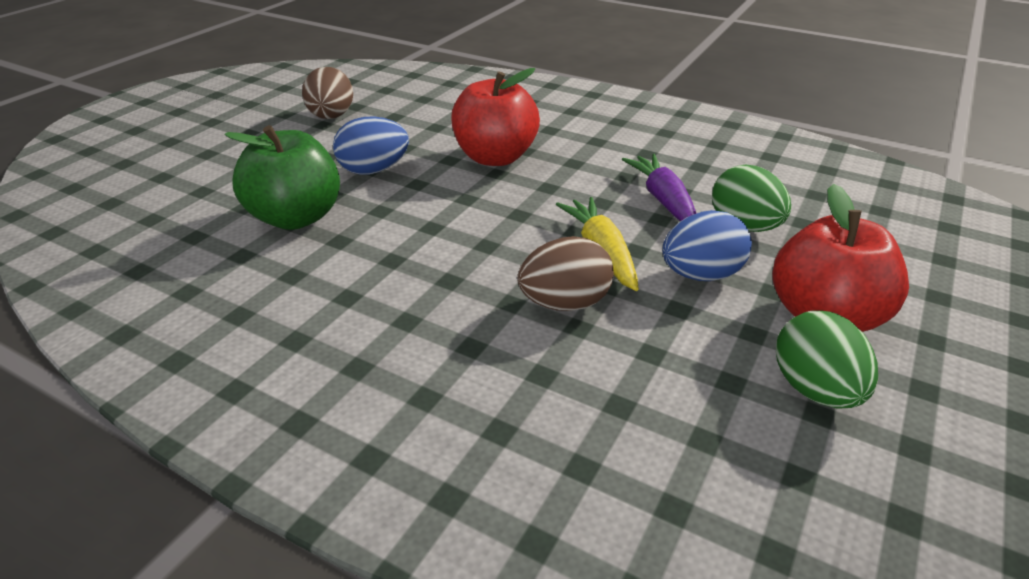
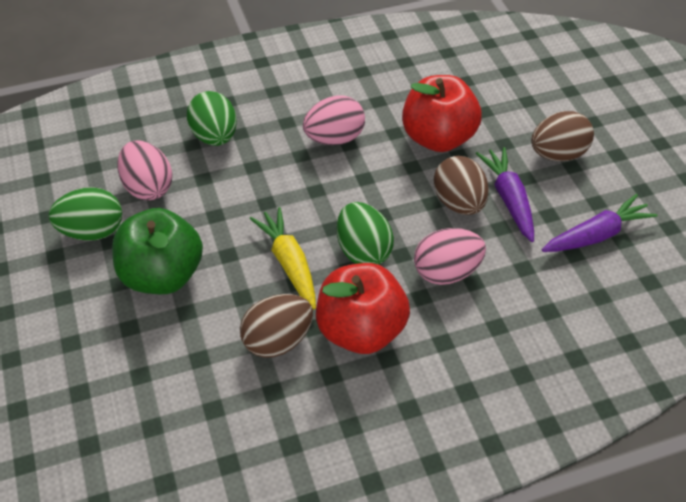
blue egg: 2 -> 0
brown egg: 2 -> 3
green egg: 2 -> 3
pink egg: 0 -> 3
purple carrot: 1 -> 2

